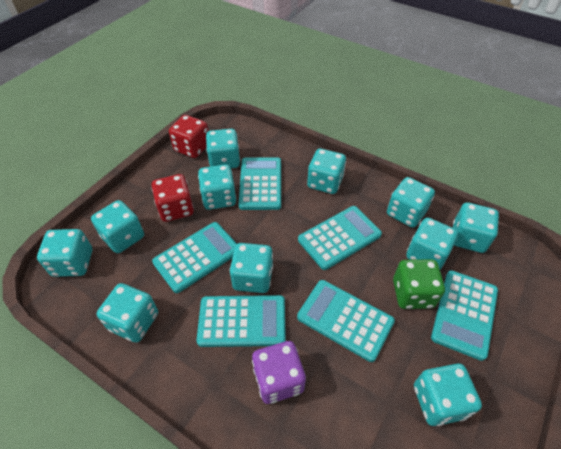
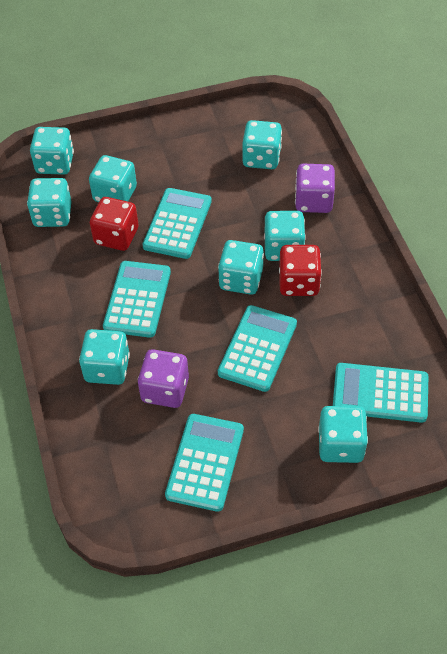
green dice: 1 -> 0
purple dice: 1 -> 2
turquoise calculator: 6 -> 5
turquoise dice: 11 -> 8

